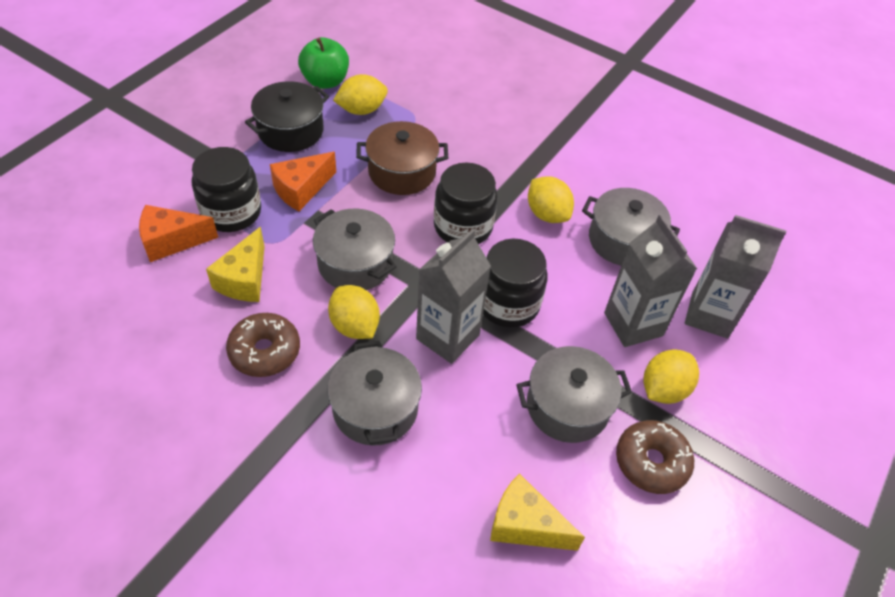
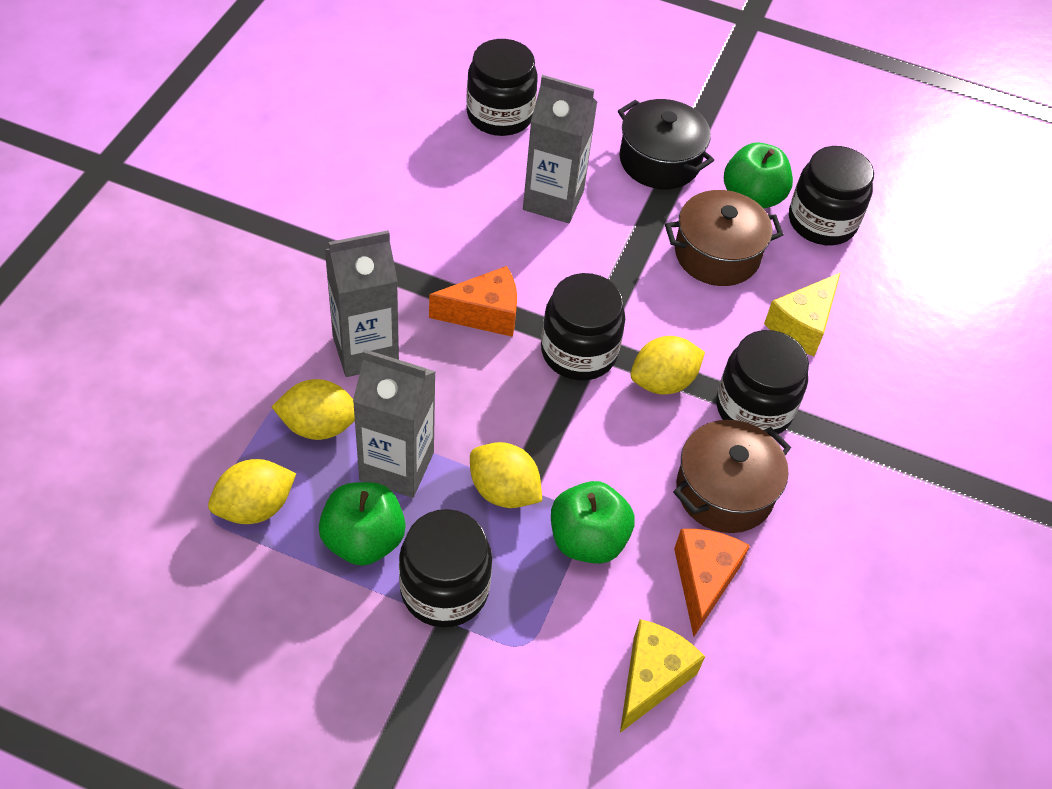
black jar: 3 -> 5
brown donut: 2 -> 0
brown pot: 1 -> 2
green apple: 1 -> 3
grey pot: 4 -> 0

